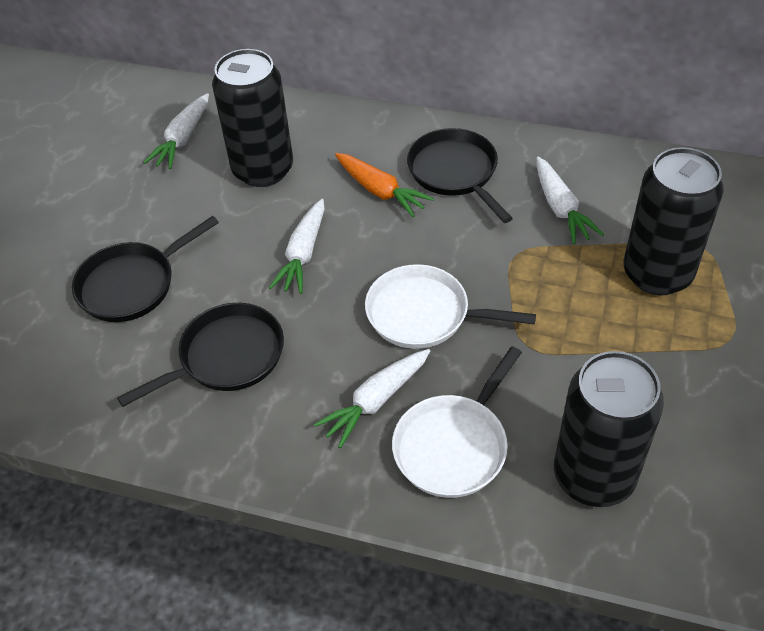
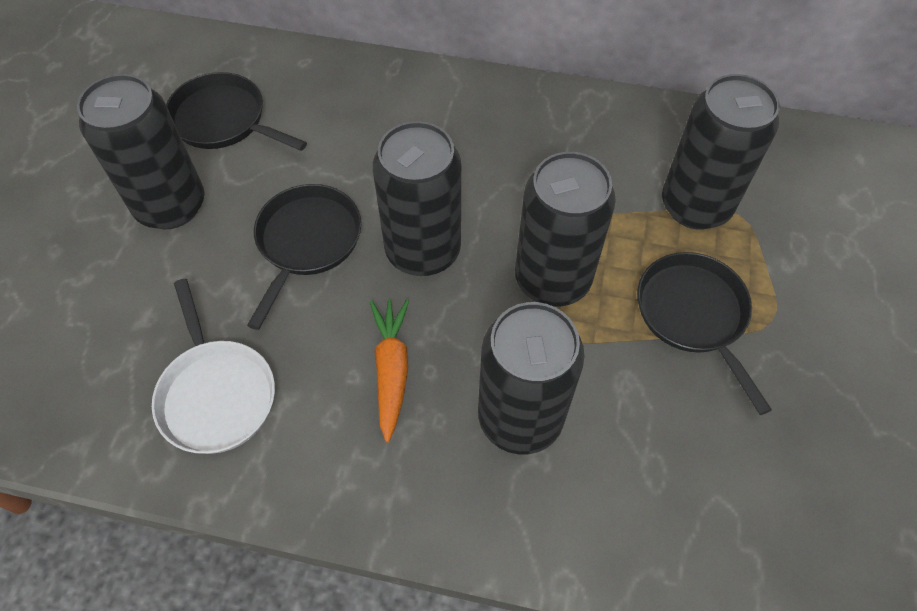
black can: 3 -> 5
white carrot: 4 -> 0
white pan: 2 -> 1

